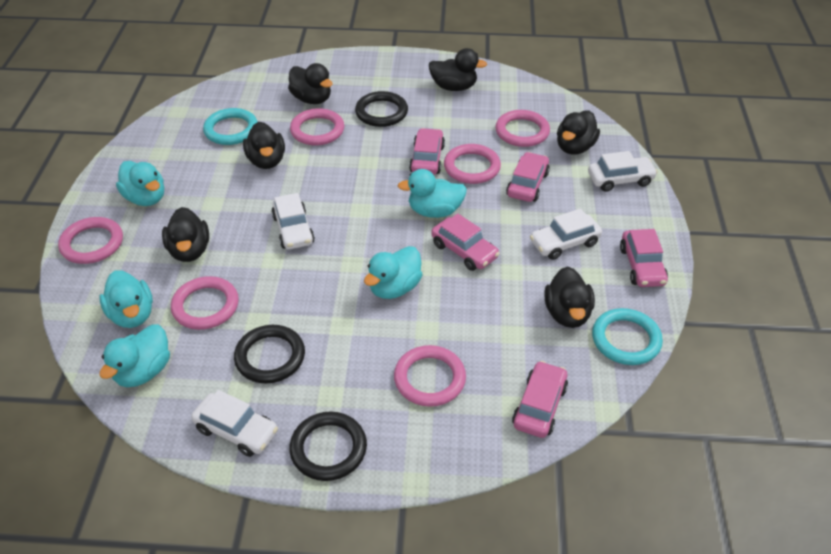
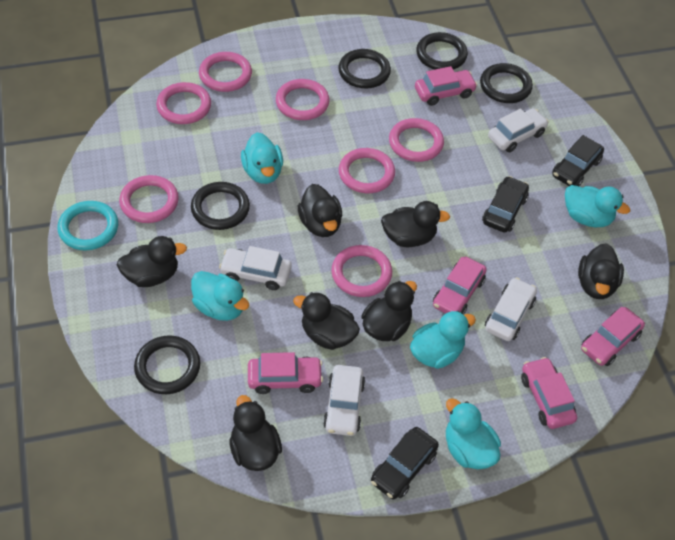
black car: 0 -> 3
black duck: 6 -> 7
black ring: 3 -> 5
pink ring: 6 -> 7
turquoise ring: 2 -> 1

